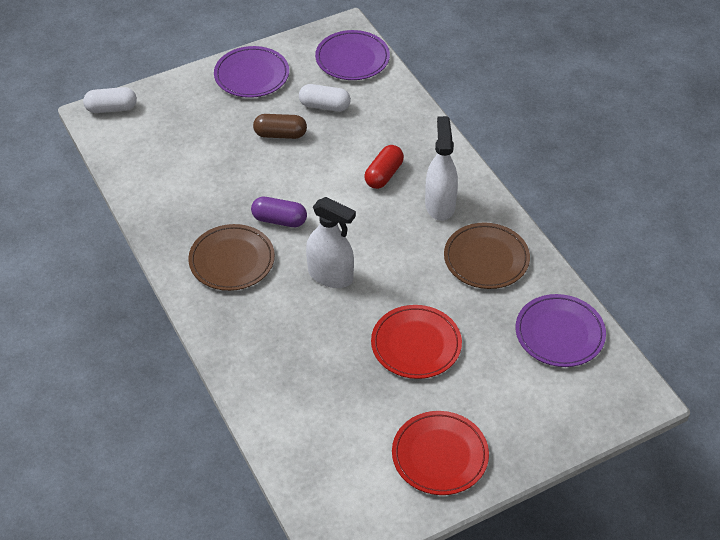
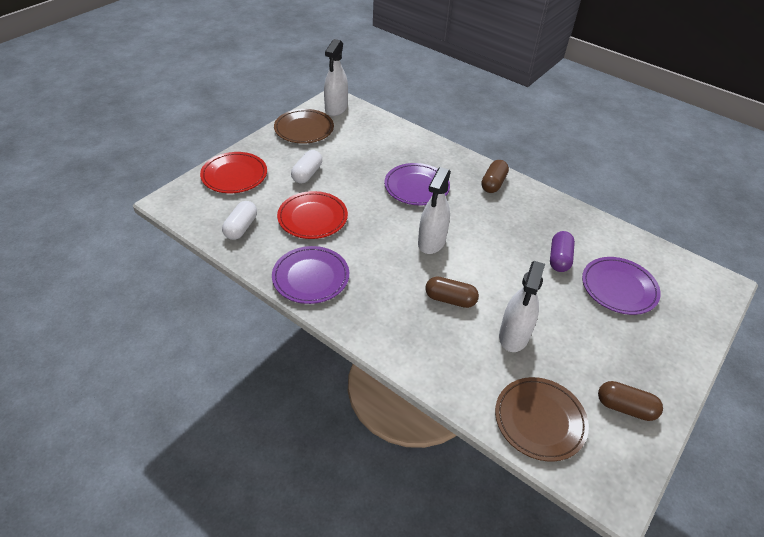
brown capsule: 1 -> 3
red capsule: 1 -> 0
white spray bottle: 2 -> 3

